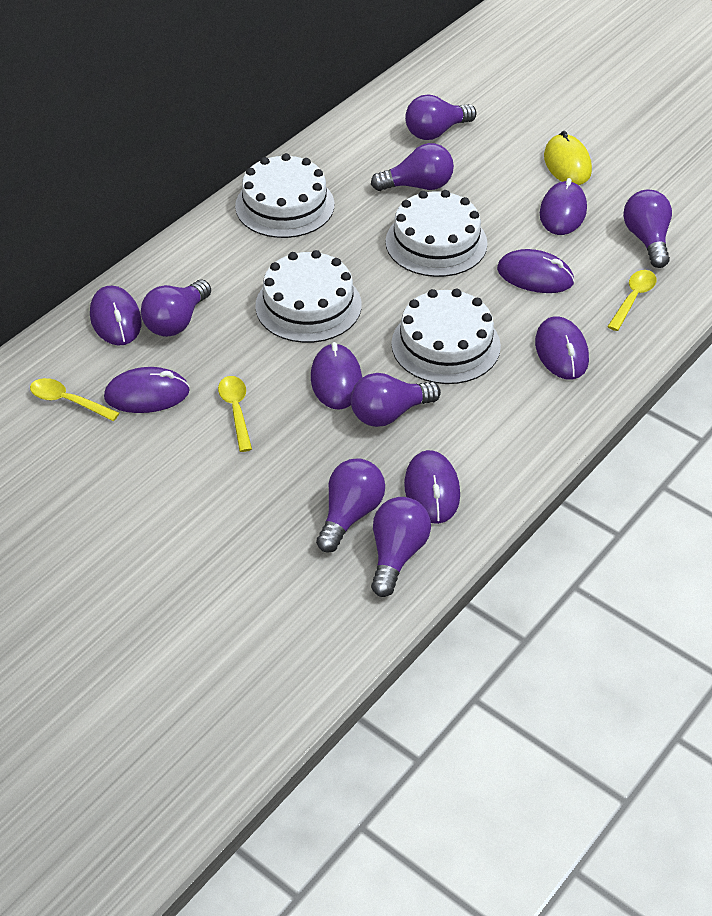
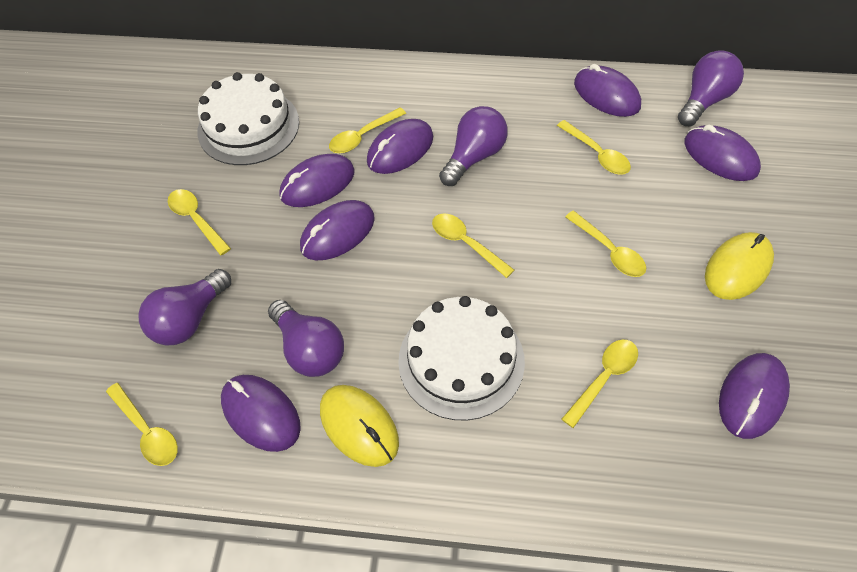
purple light bulb: 7 -> 4
white cake: 4 -> 2
yellow mouse: 1 -> 2
yellow spoon: 3 -> 7

